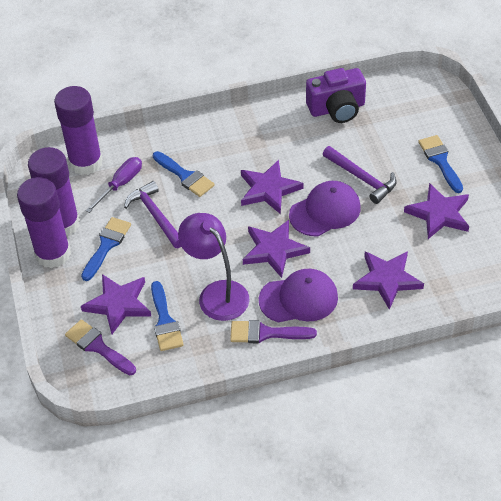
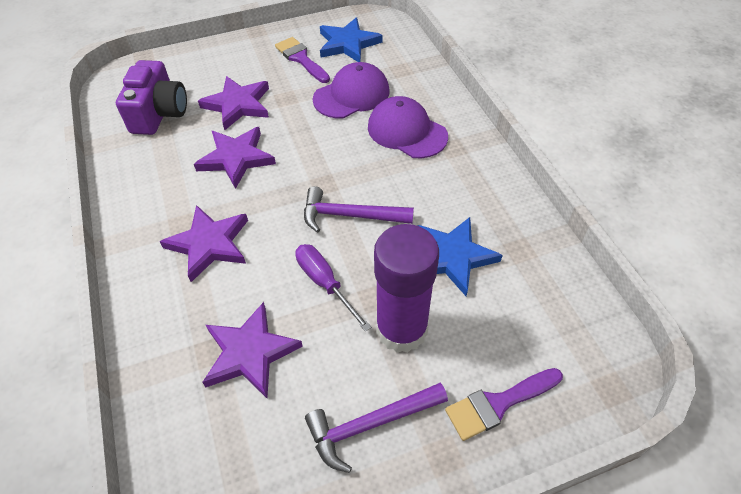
blue brush: 4 -> 0
blue star: 0 -> 2
purple glue stick: 3 -> 1
purple lamp: 1 -> 0
purple star: 5 -> 4

